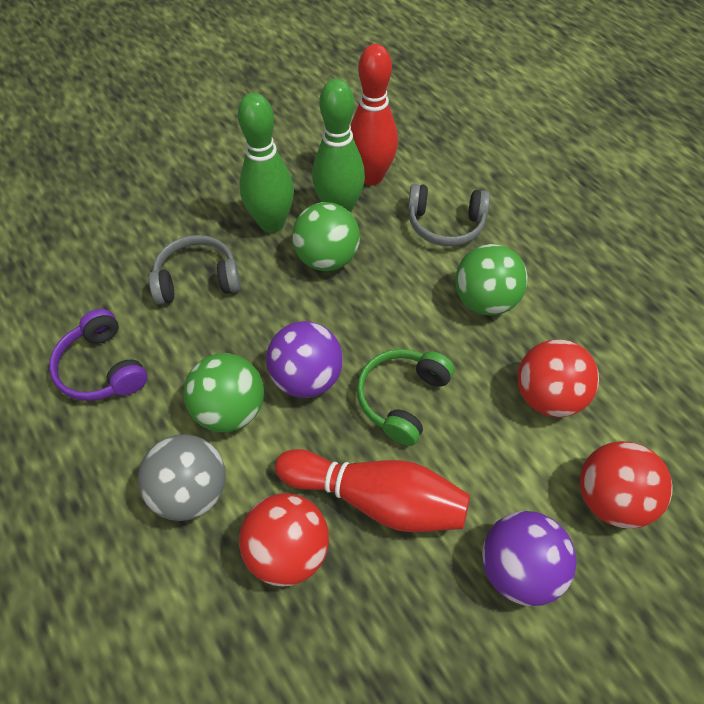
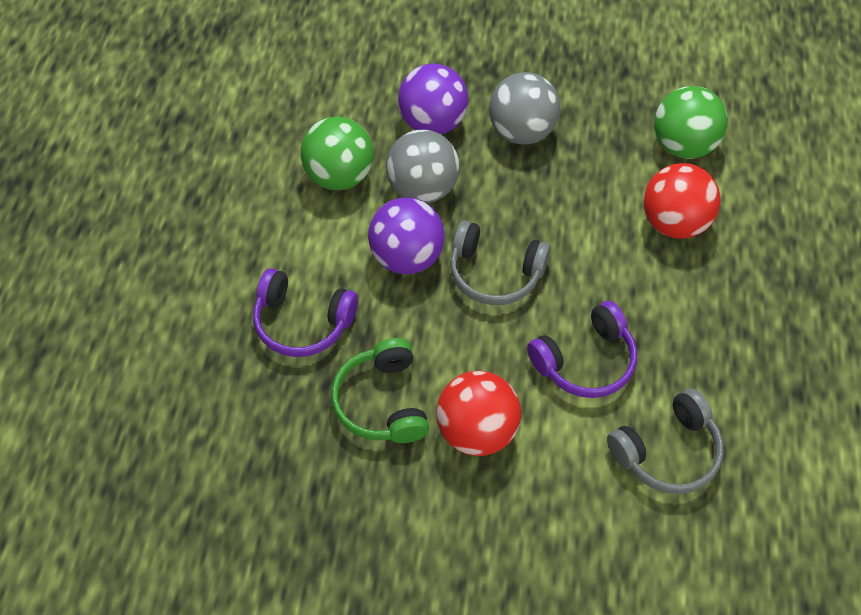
green ball: 3 -> 2
green bowling pin: 2 -> 0
grey ball: 1 -> 2
purple headphones: 1 -> 2
red ball: 3 -> 2
red bowling pin: 2 -> 0

